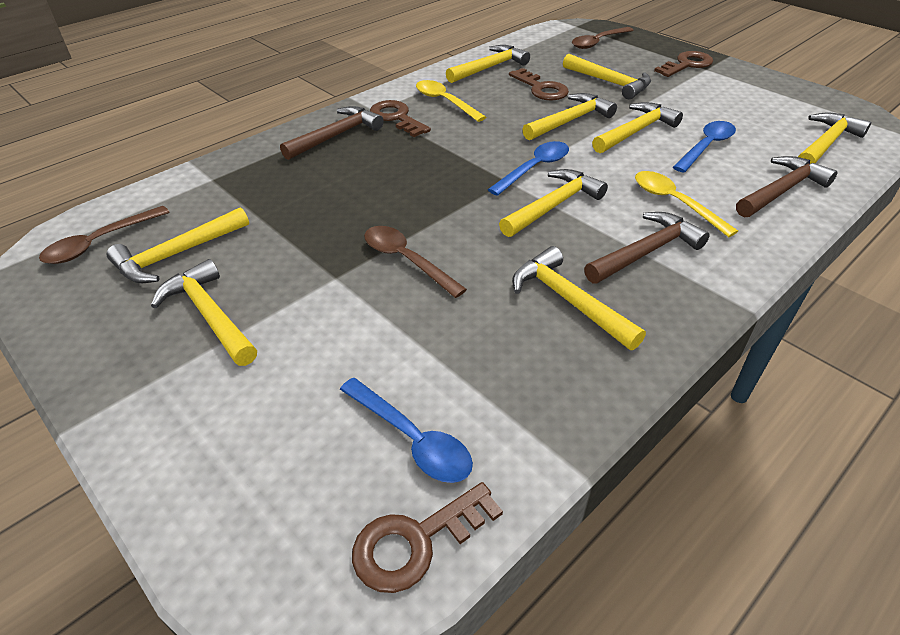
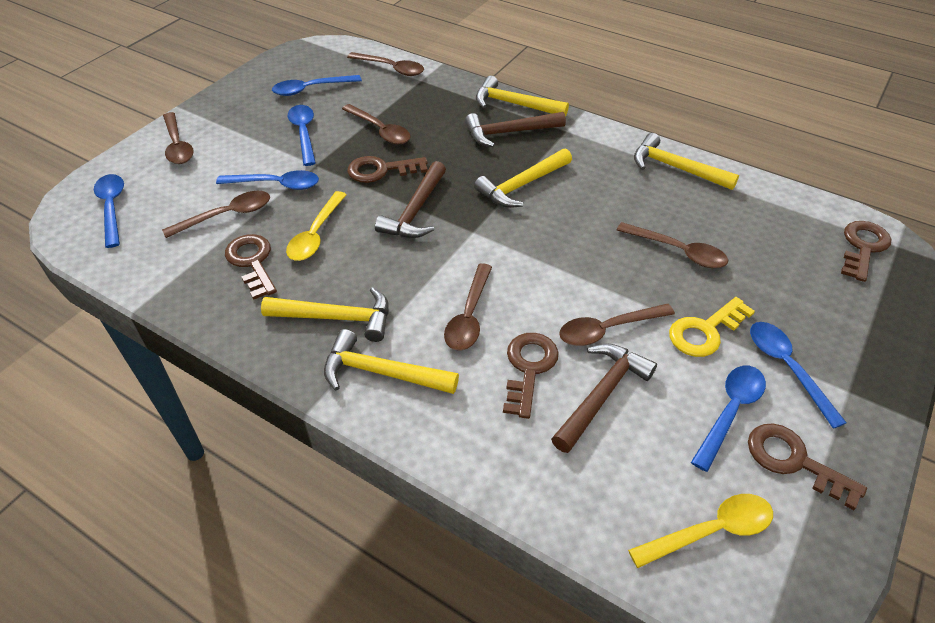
blue spoon: 3 -> 6
brown key: 4 -> 5
brown spoon: 3 -> 7
yellow hammer: 9 -> 5
yellow key: 0 -> 1

